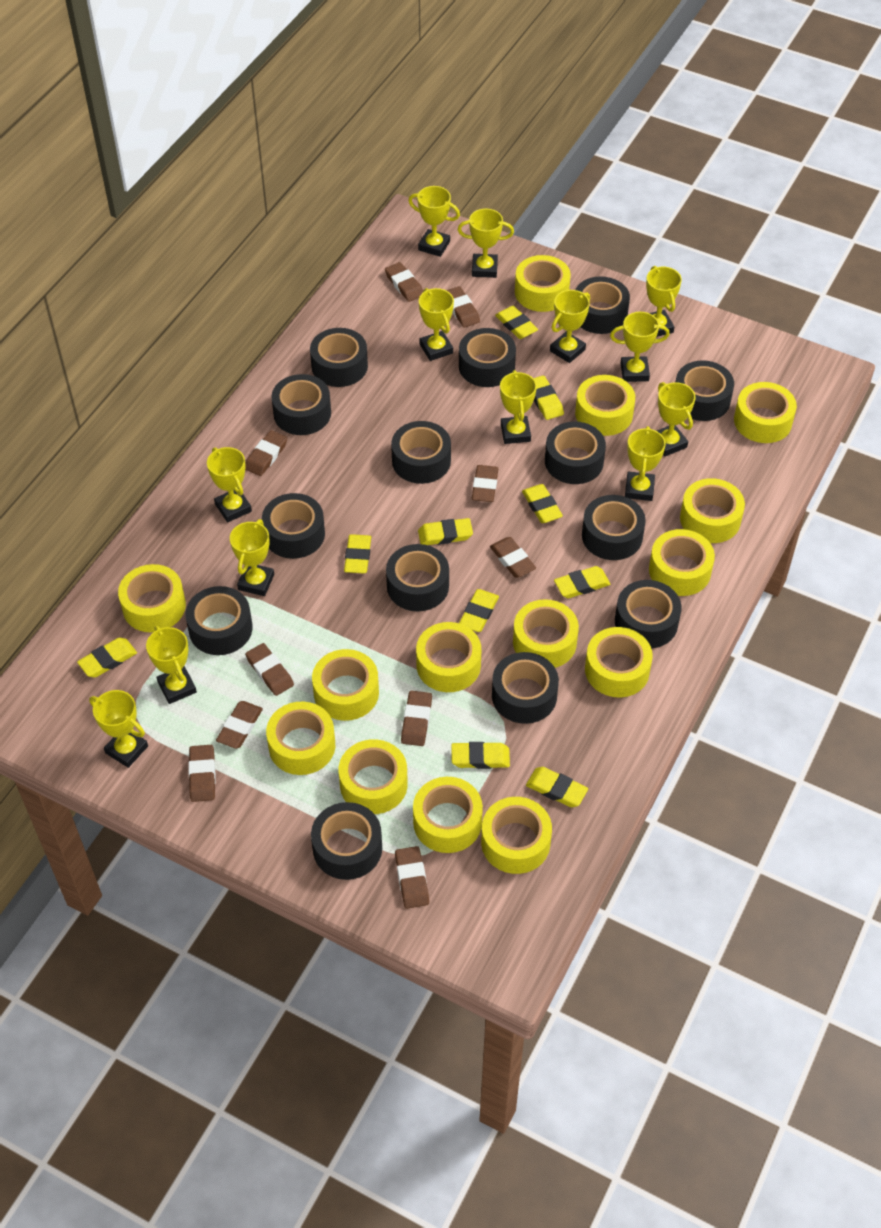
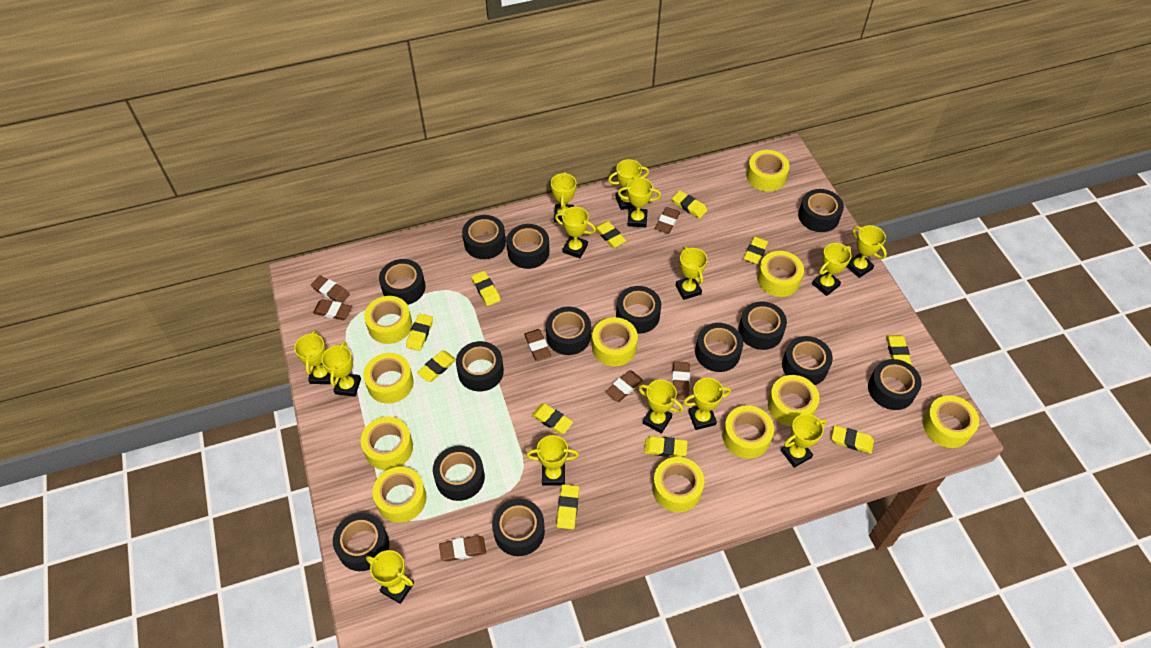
brown eraser: 10 -> 7
yellow eraser: 10 -> 11
yellow tape: 14 -> 11
yellow trophy: 13 -> 14

